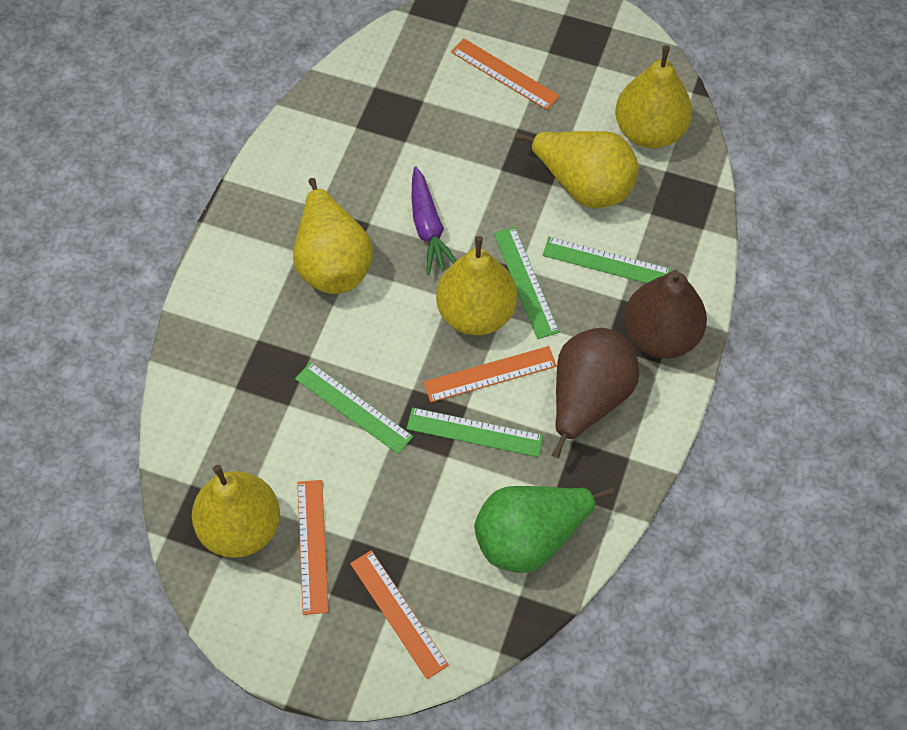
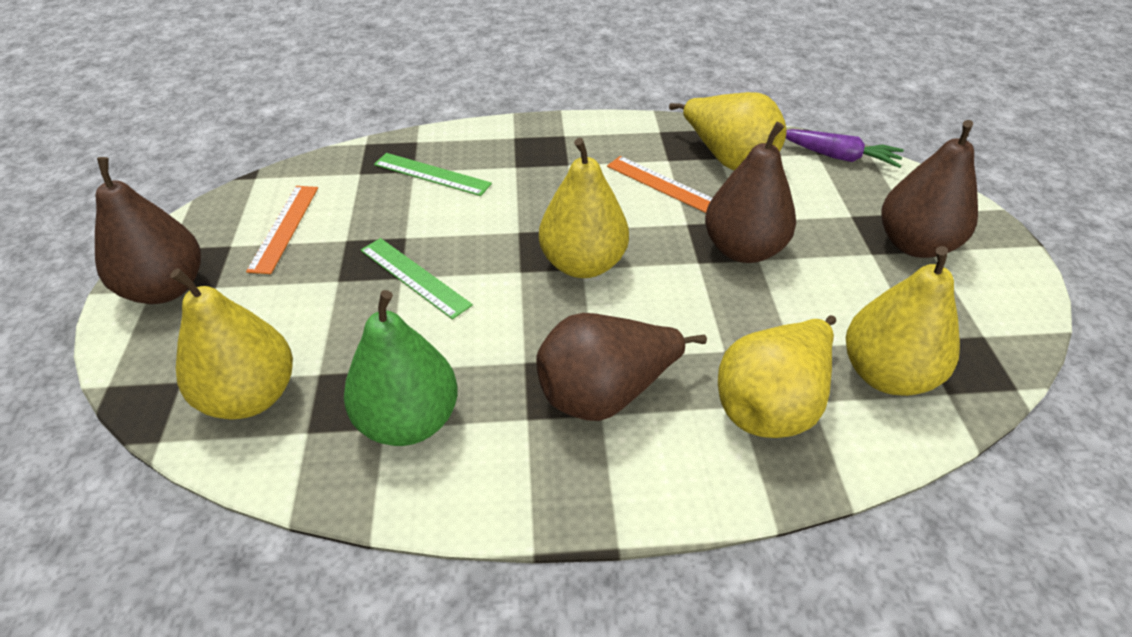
brown pear: 2 -> 4
green ruler: 4 -> 2
orange ruler: 4 -> 2

